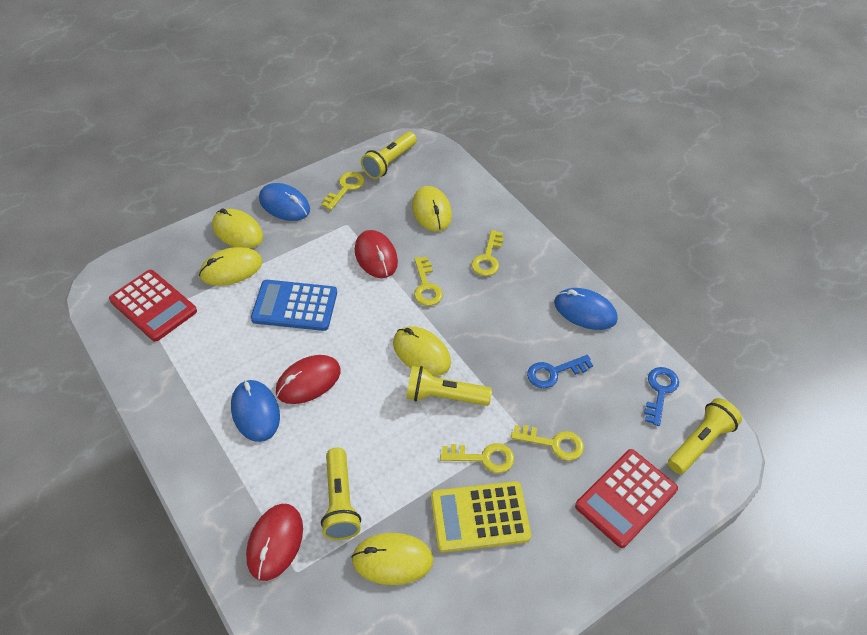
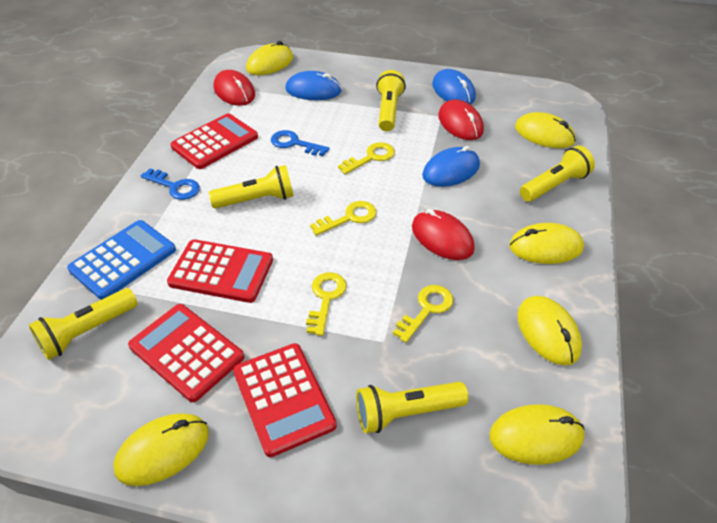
red calculator: 2 -> 4
yellow calculator: 1 -> 0
yellow flashlight: 4 -> 5
yellow key: 5 -> 4
yellow mouse: 5 -> 6

